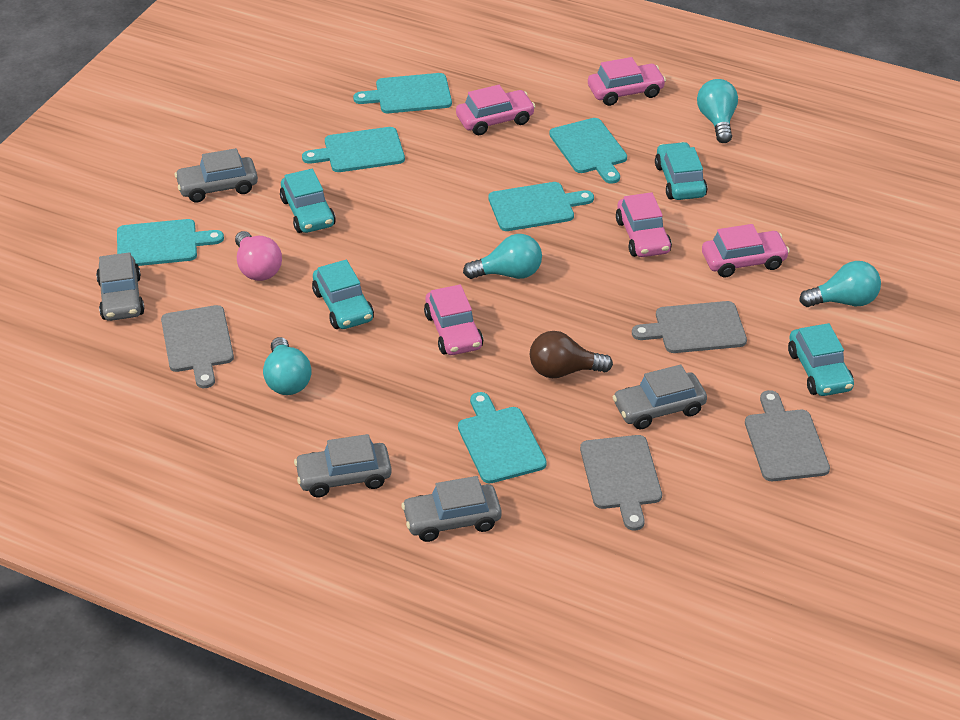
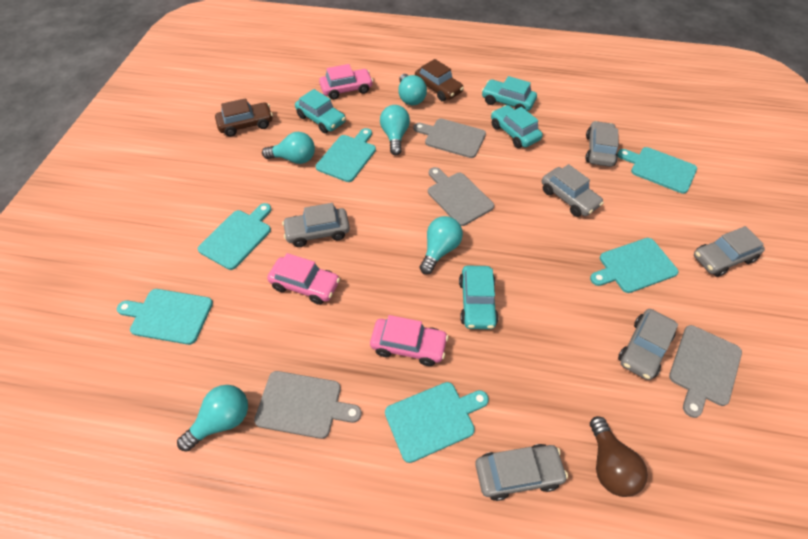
brown car: 0 -> 2
grey car: 5 -> 6
pink car: 5 -> 3
pink light bulb: 1 -> 0
turquoise light bulb: 4 -> 5

